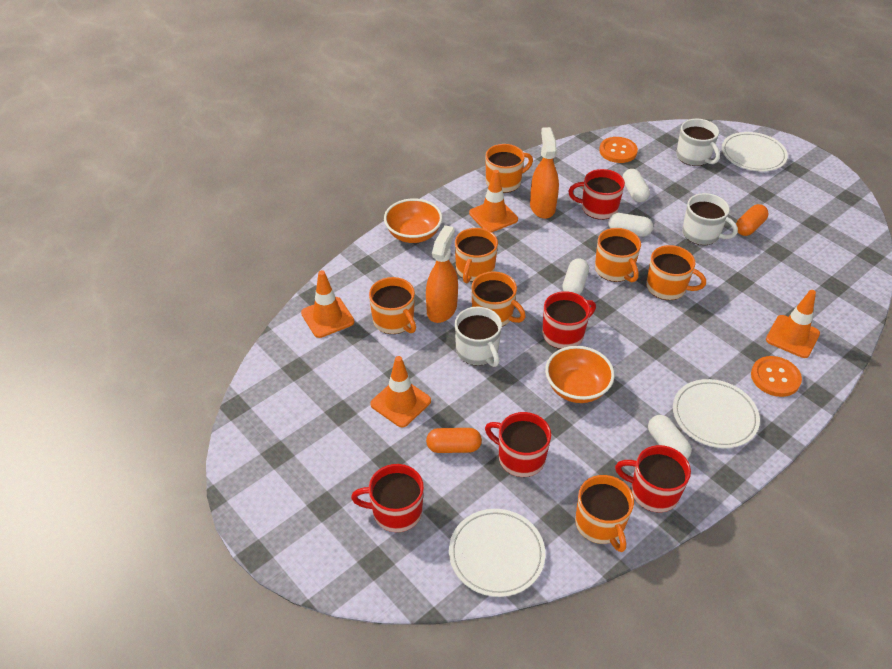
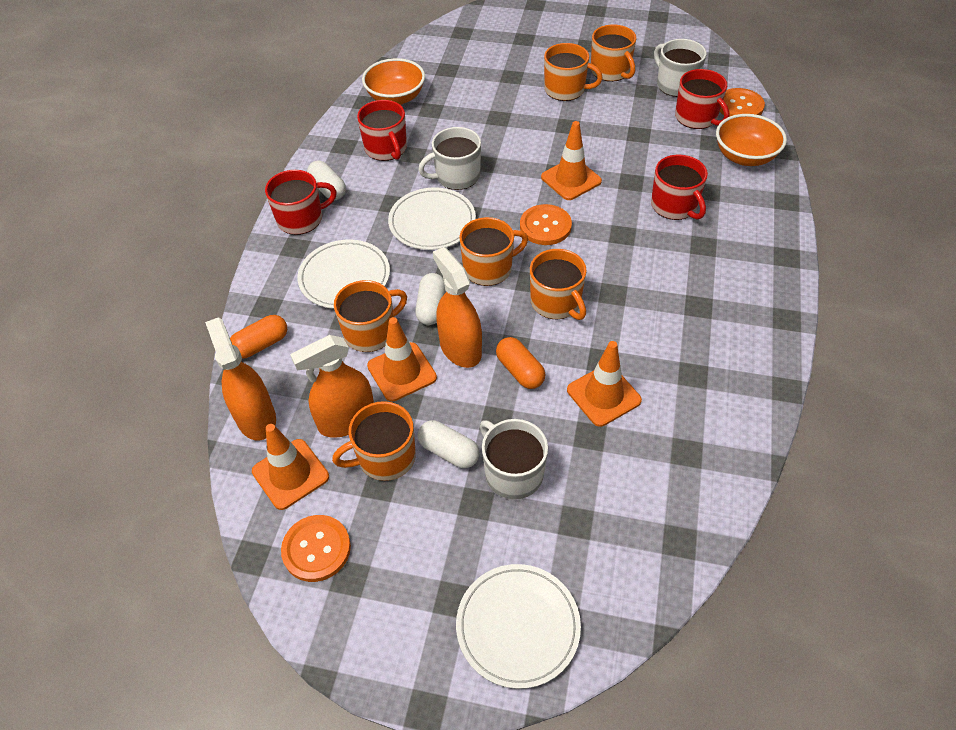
orange button: 2 -> 3
orange mug: 7 -> 6
orange spray bottle: 2 -> 3
red mug: 5 -> 4
white capsule: 4 -> 3

